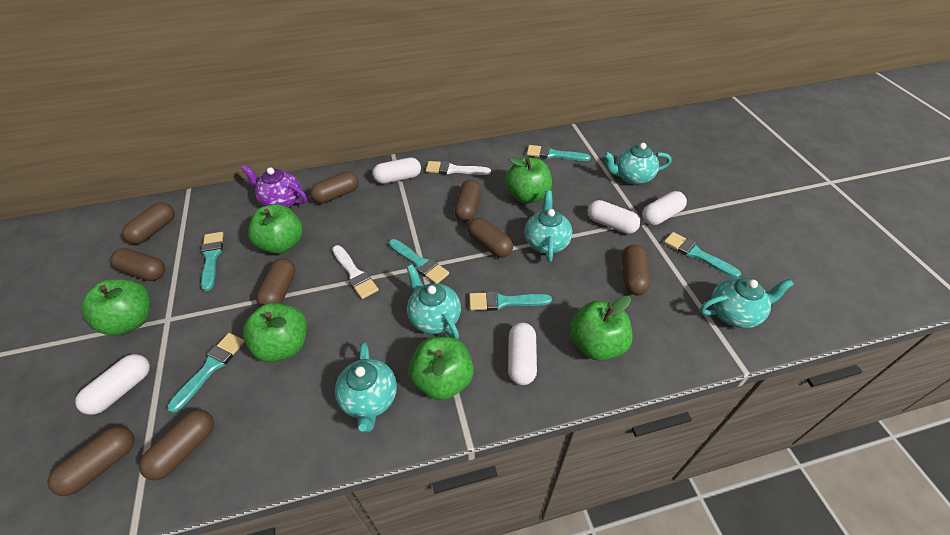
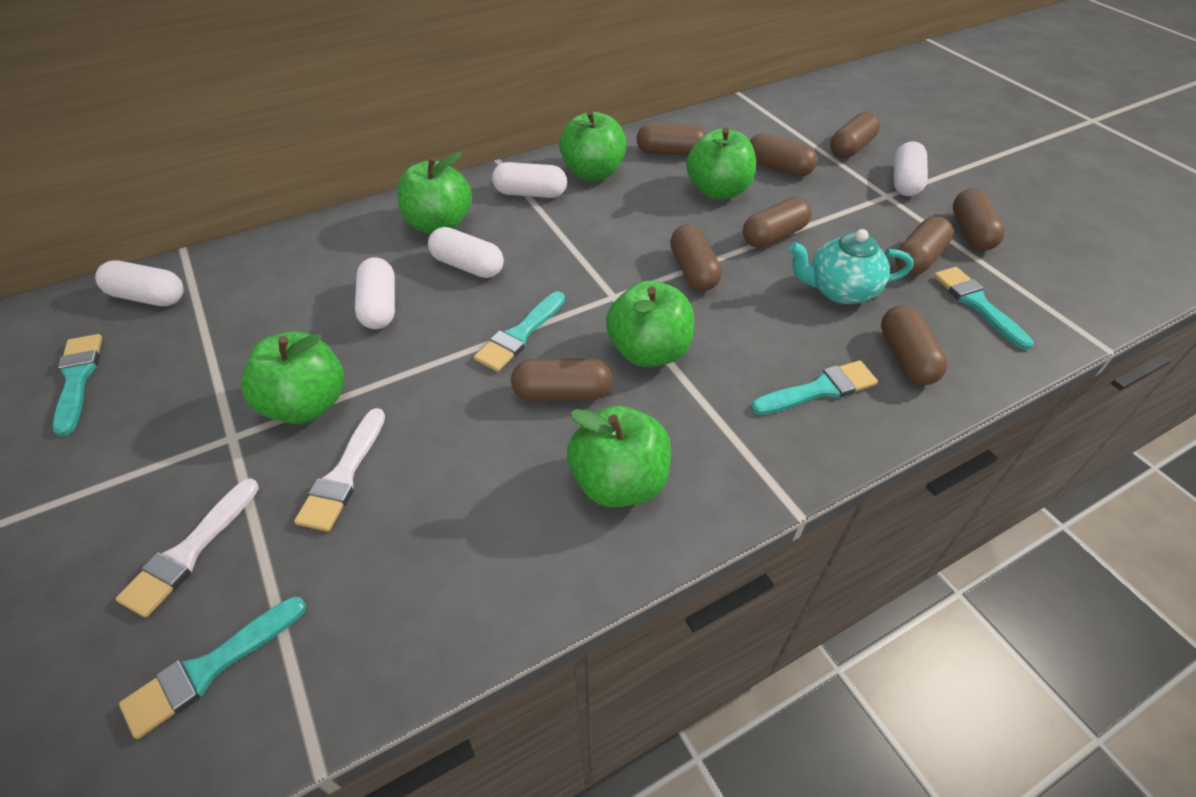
purple teapot: 1 -> 0
turquoise brush: 6 -> 5
turquoise teapot: 5 -> 1

